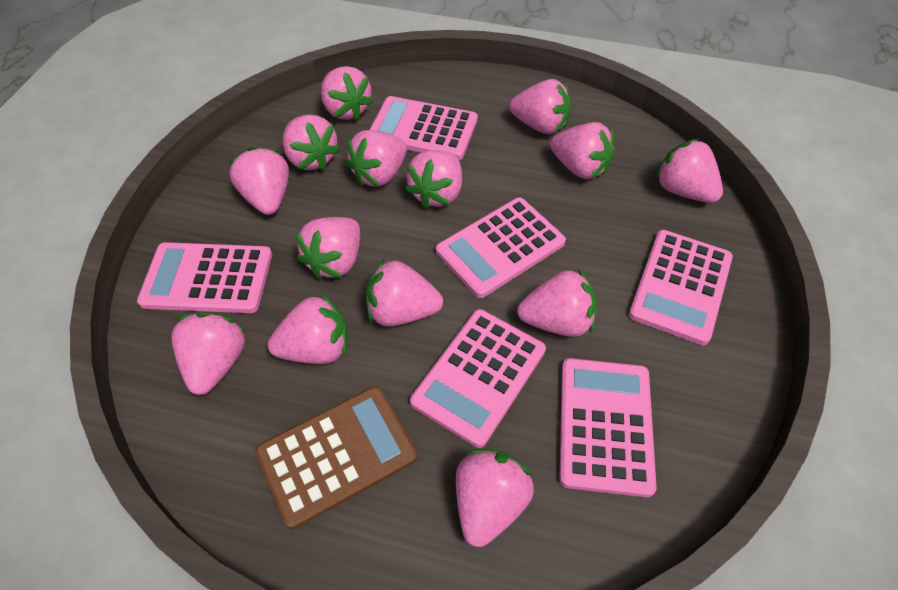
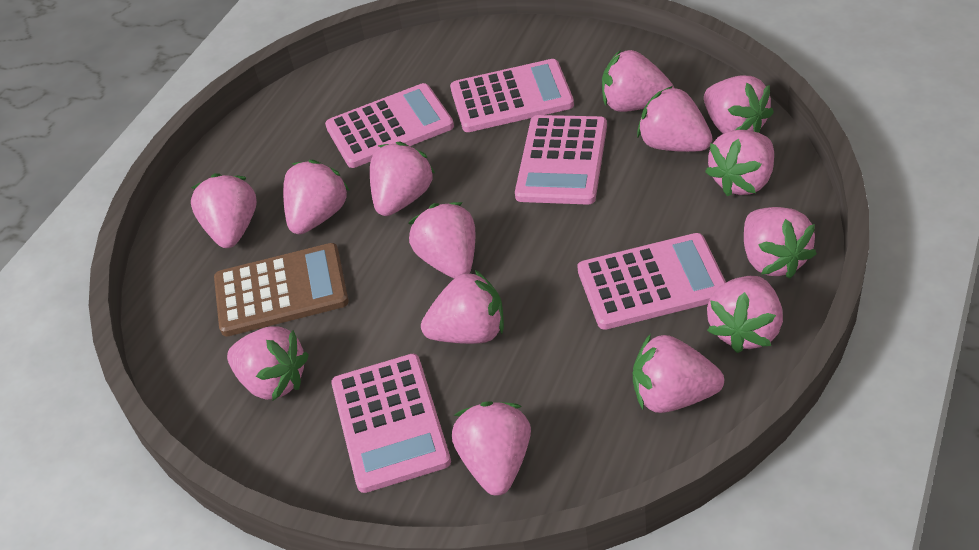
pink calculator: 6 -> 5

